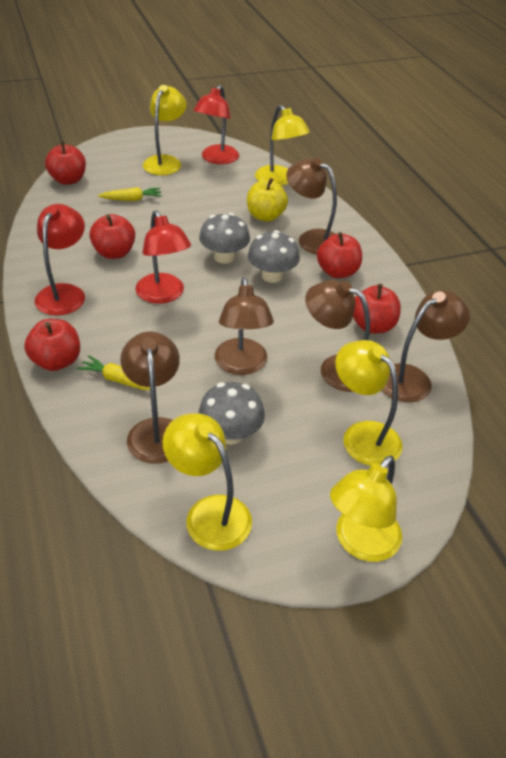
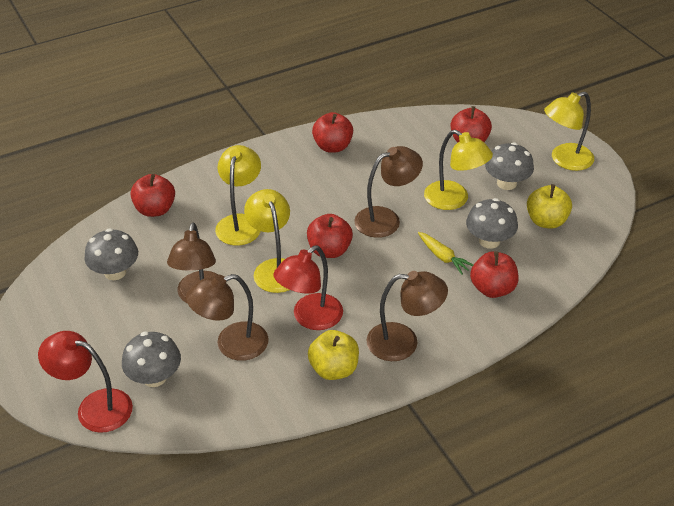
brown lamp: 5 -> 4
grey mushroom: 3 -> 4
red lamp: 3 -> 2
yellow apple: 1 -> 2
yellow carrot: 2 -> 1
yellow lamp: 5 -> 4

